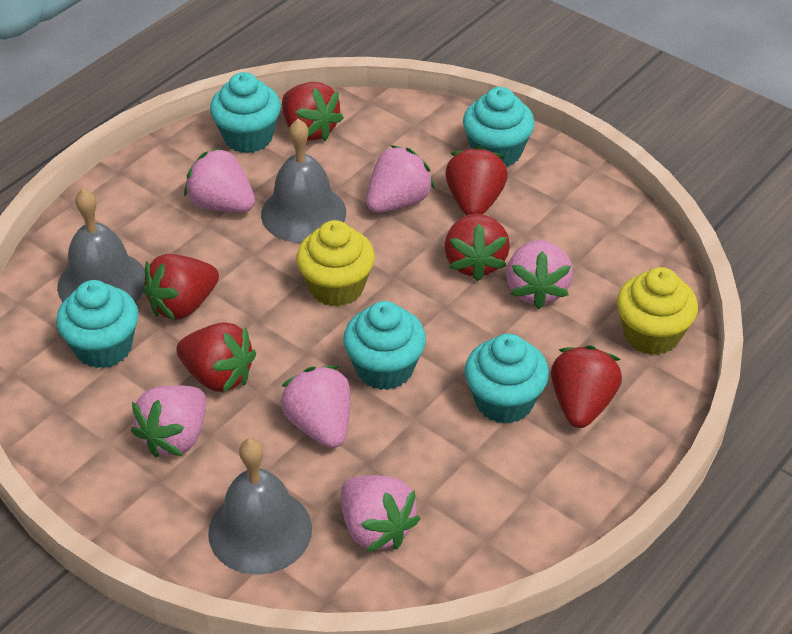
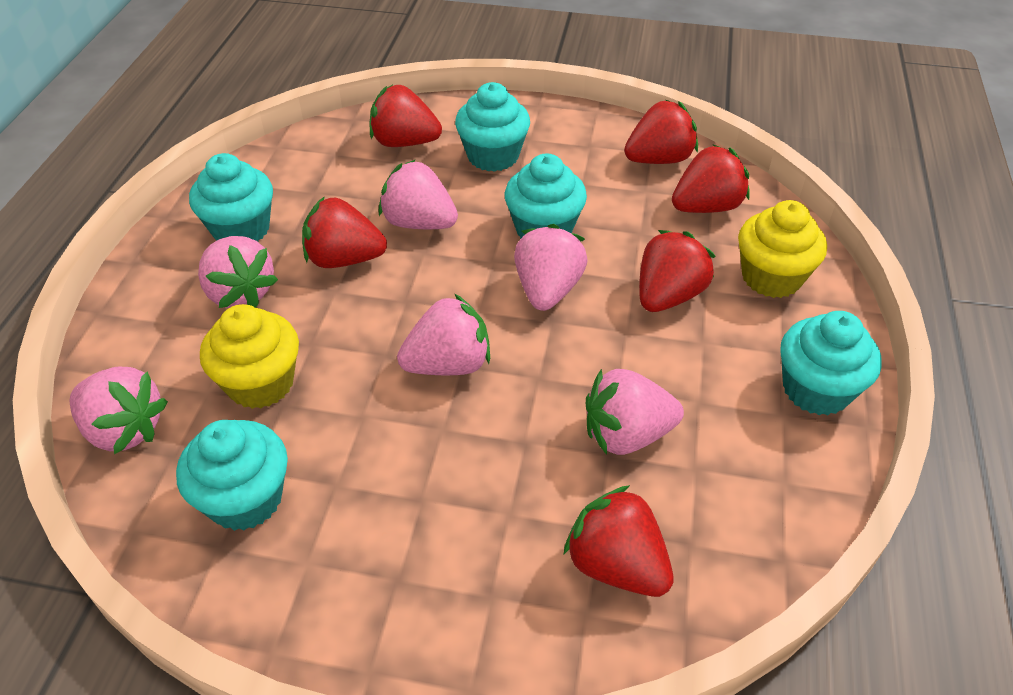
grey bell: 3 -> 0

